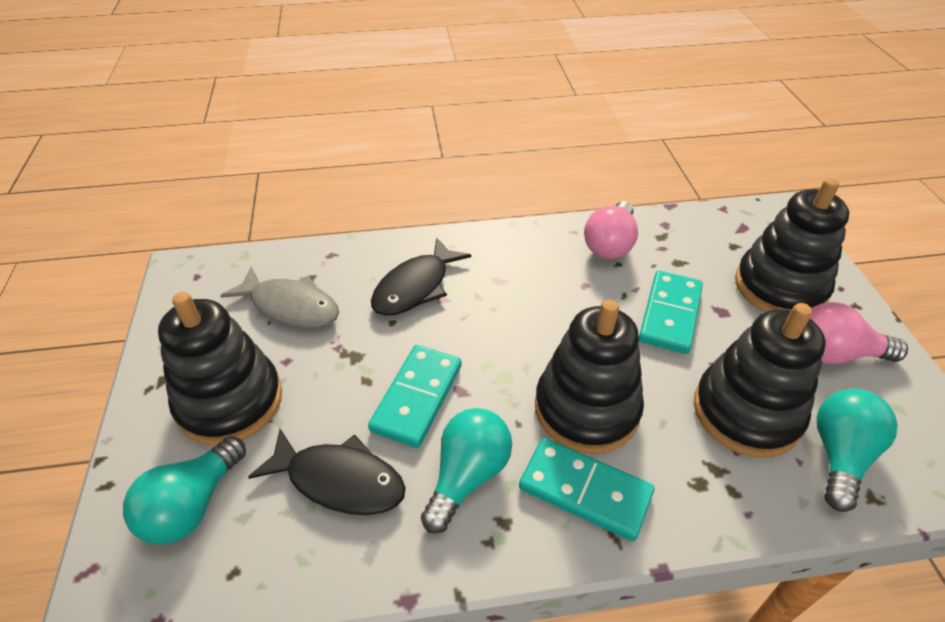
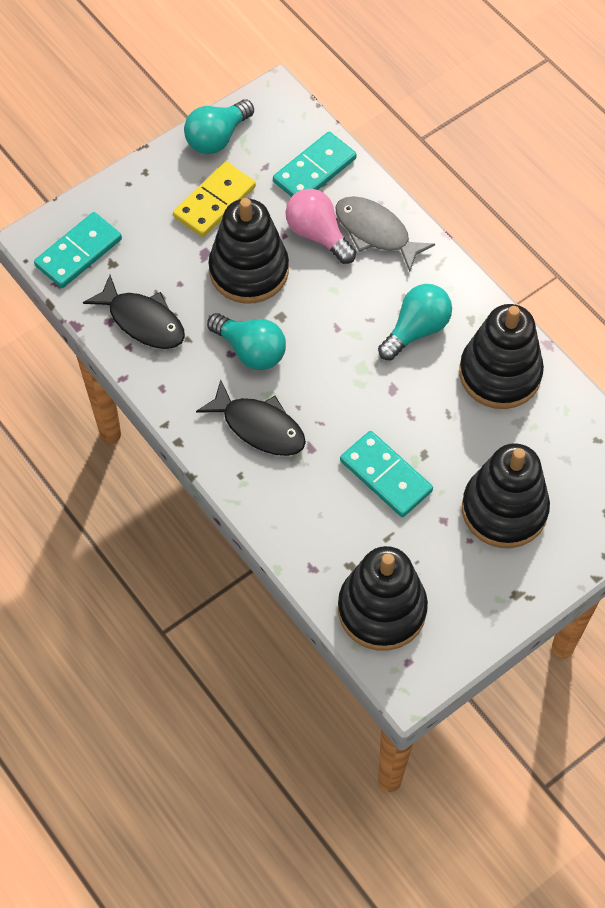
pink light bulb: 2 -> 1
yellow domino: 0 -> 1

